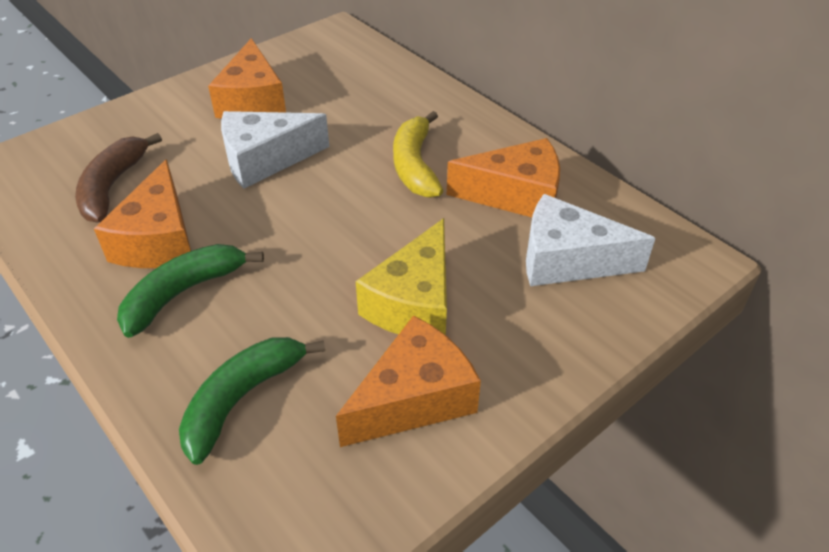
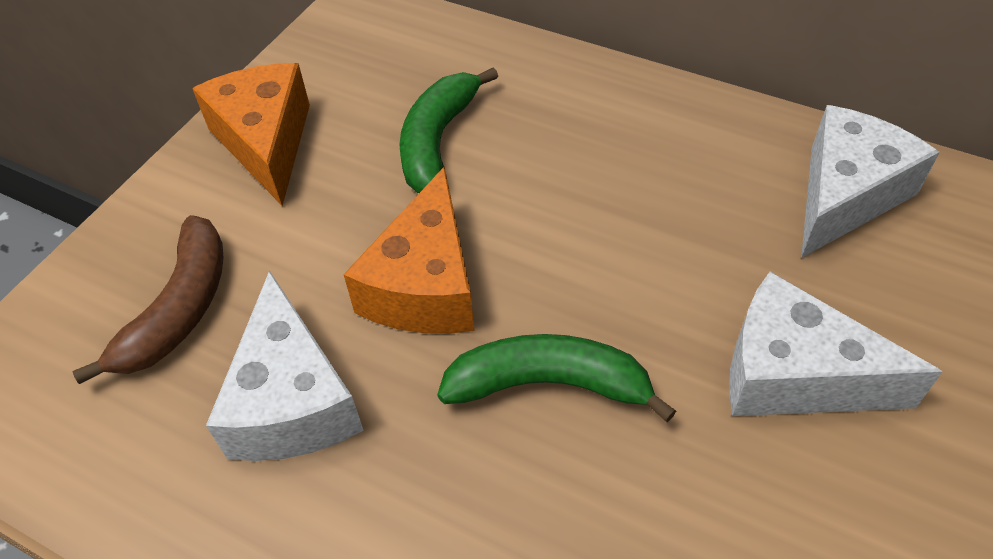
orange cheese: 4 -> 2
white cheese: 2 -> 3
yellow banana: 1 -> 0
yellow cheese: 1 -> 0

